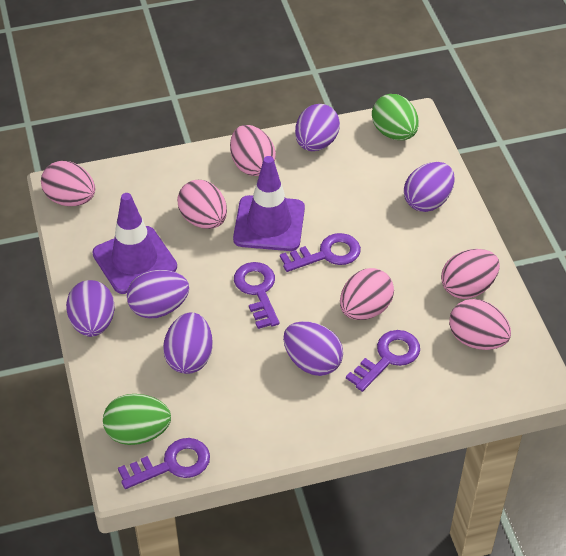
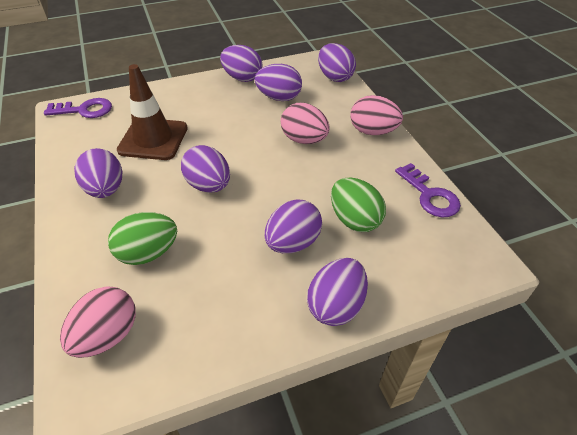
brown traffic cone: 0 -> 1
pink egg: 6 -> 3
purple egg: 6 -> 7
purple key: 4 -> 2
purple traffic cone: 2 -> 0

